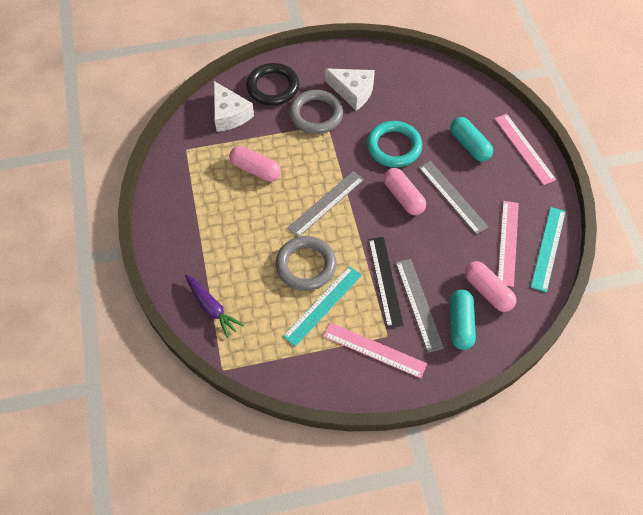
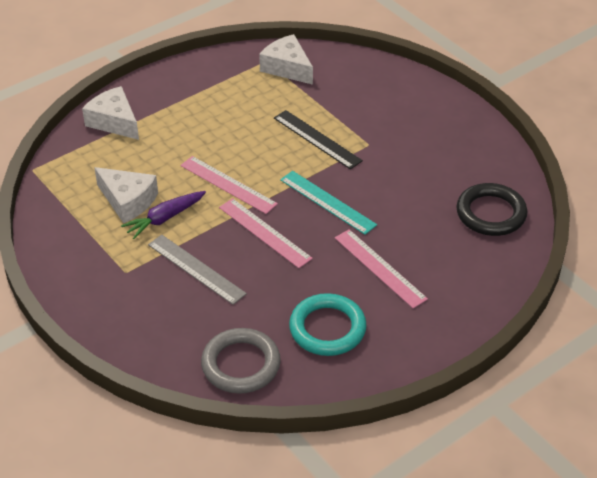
grey ring: 2 -> 1
grey ruler: 3 -> 1
pink capsule: 3 -> 0
turquoise capsule: 2 -> 0
turquoise ruler: 2 -> 1
white cheese: 2 -> 3

